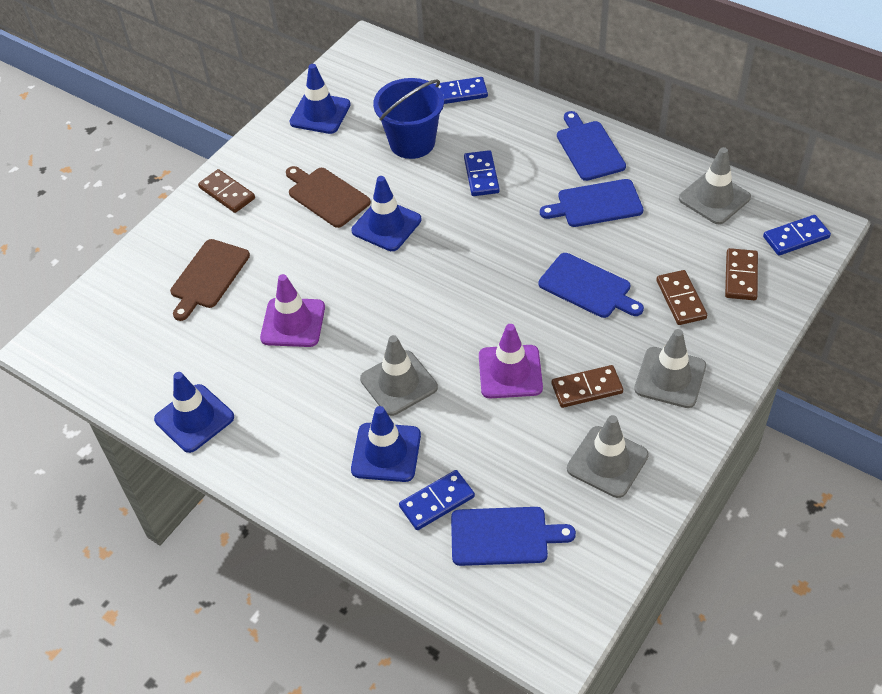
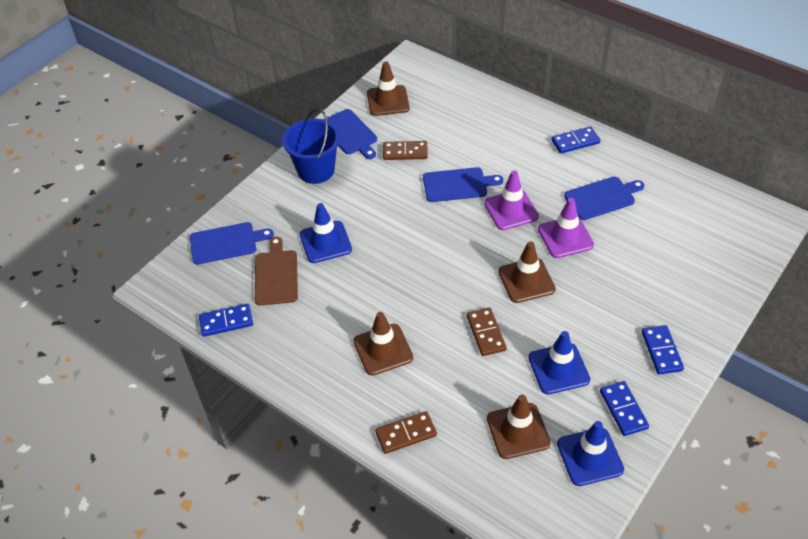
blue traffic cone: 4 -> 3
brown cutting board: 2 -> 1
brown domino: 4 -> 3
brown traffic cone: 0 -> 4
grey traffic cone: 4 -> 0

